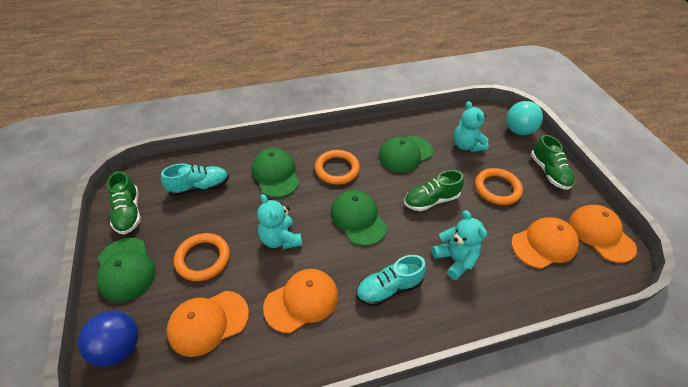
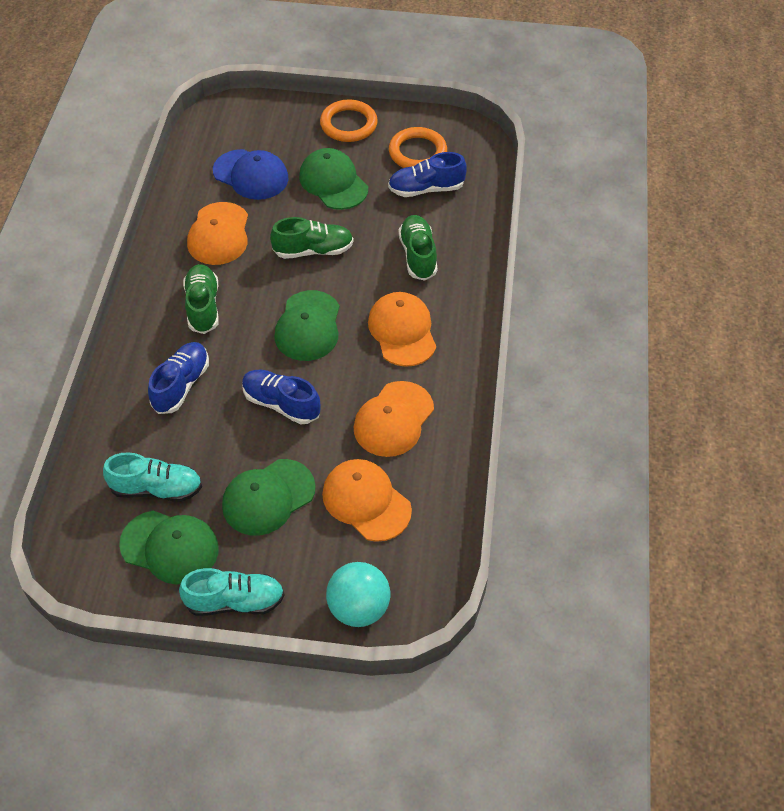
blue ball: 1 -> 0
blue cap: 0 -> 1
blue shoe: 0 -> 3
orange ring: 3 -> 2
turquoise teddy bear: 3 -> 0

